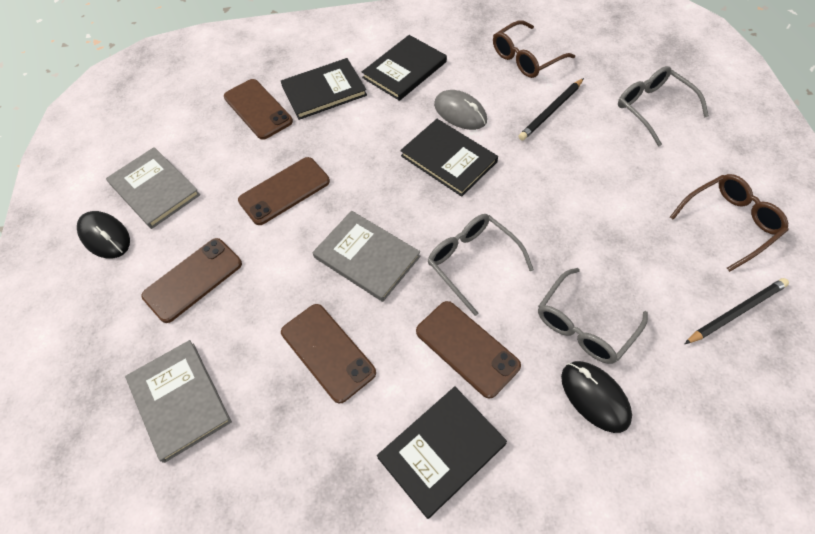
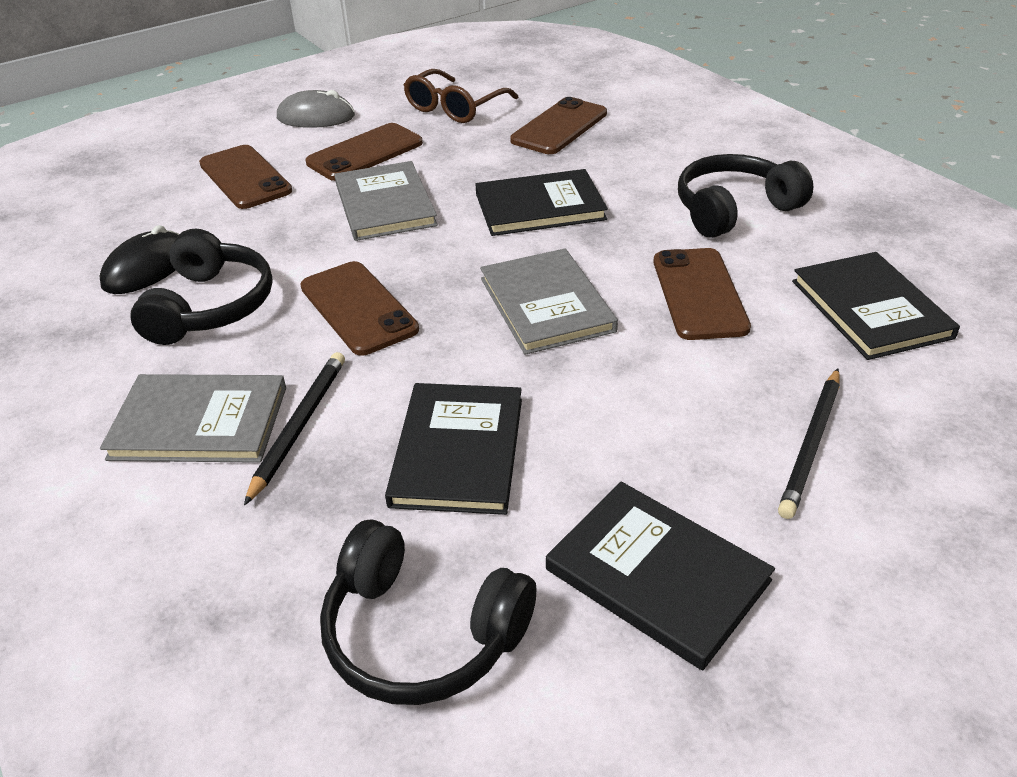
black headphones: 0 -> 3
black mouse: 2 -> 1
brown glasses: 2 -> 1
grey glasses: 3 -> 0

